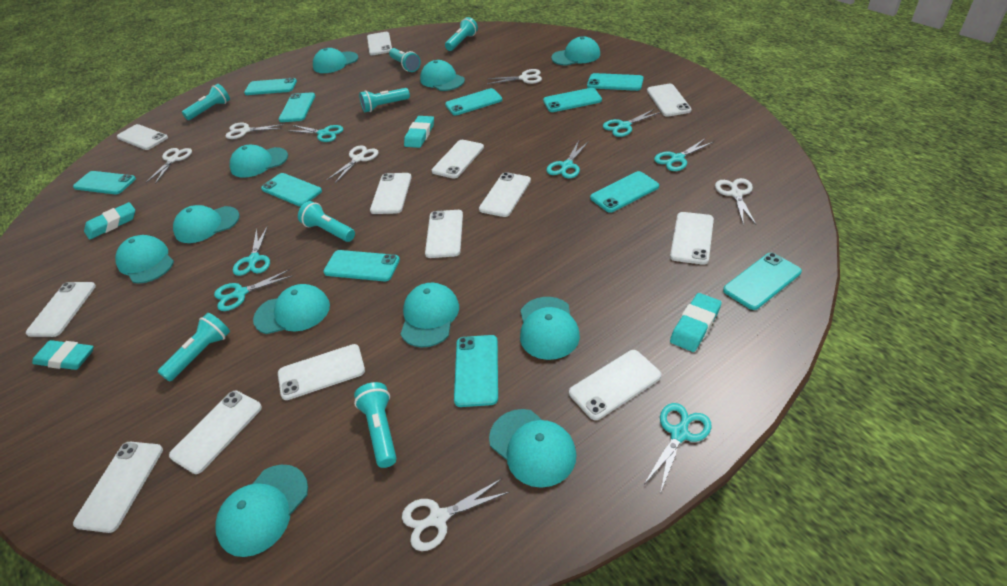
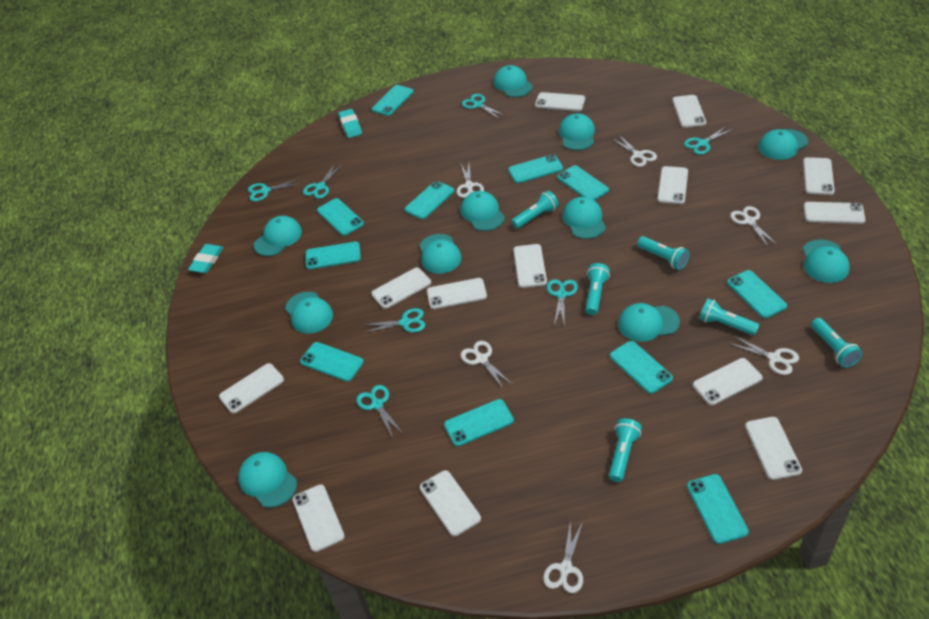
turquoise eraser: 4 -> 2
turquoise flashlight: 7 -> 6

